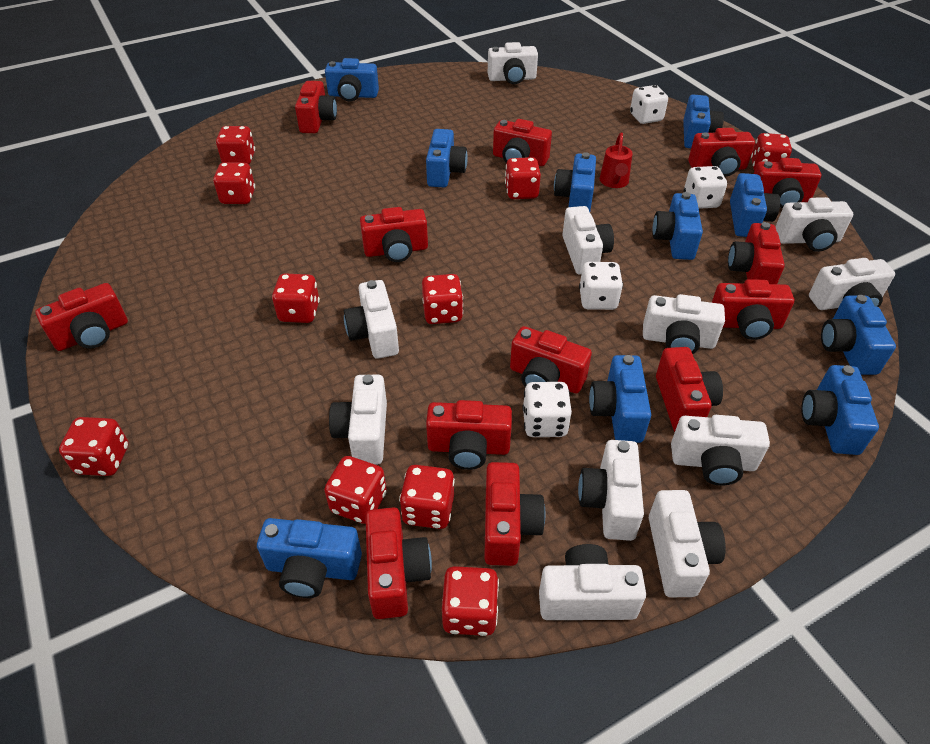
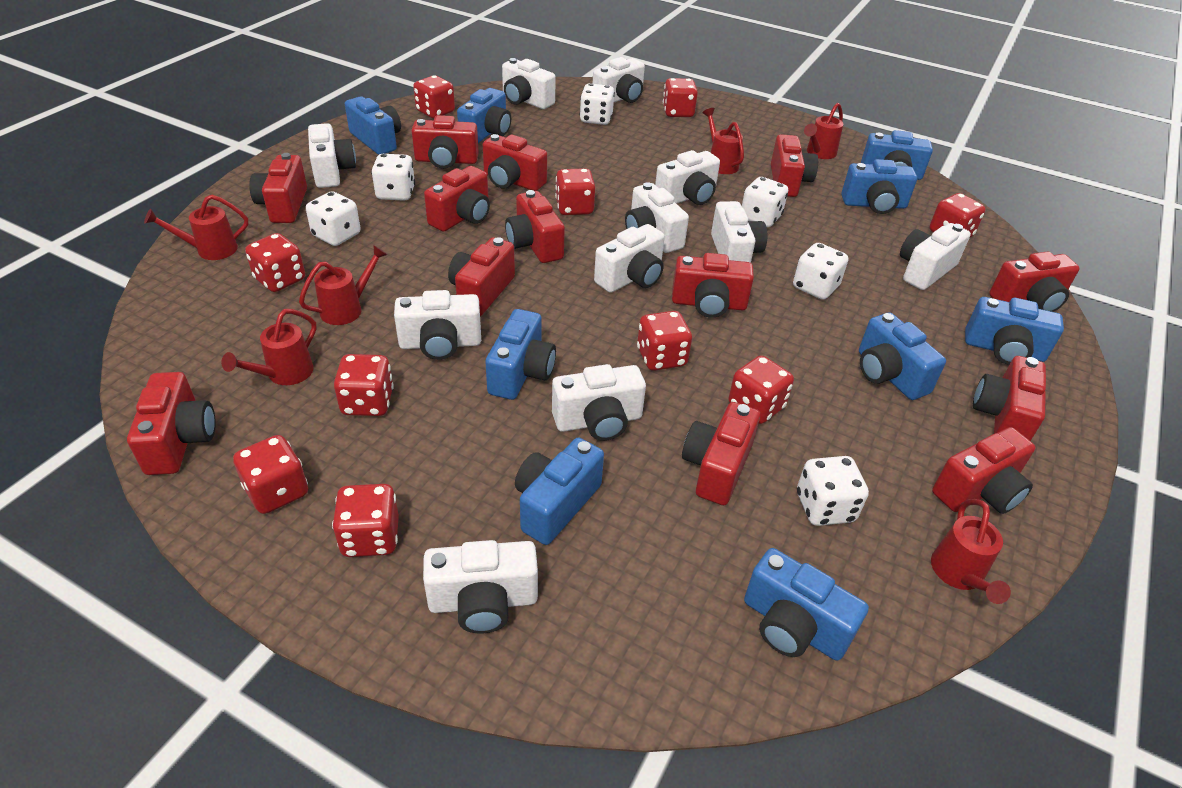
blue camera: 10 -> 9
red watering can: 1 -> 6
white dice: 4 -> 6

